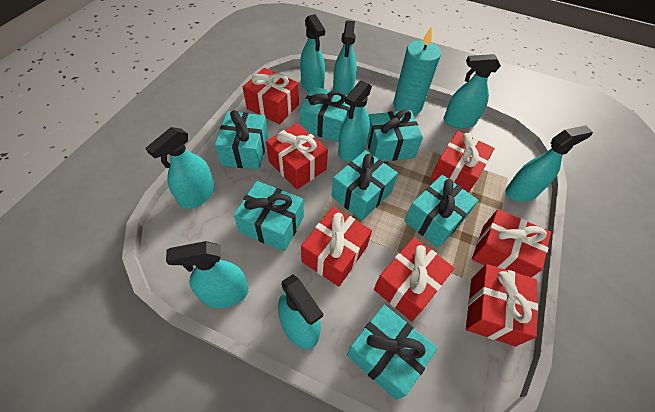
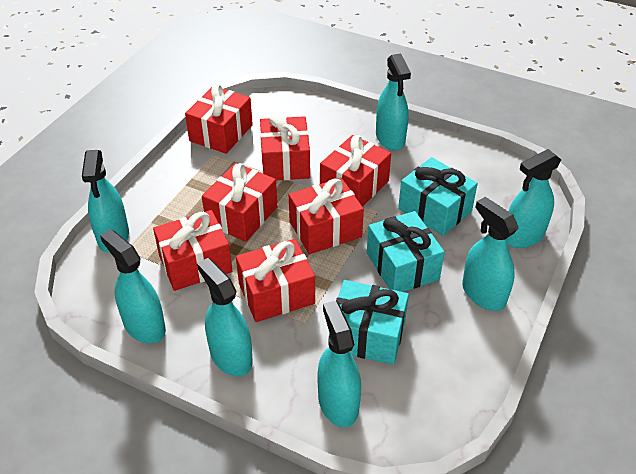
turquoise candle: 1 -> 0
turquoise gift: 7 -> 3
turquoise spray bottle: 8 -> 7

